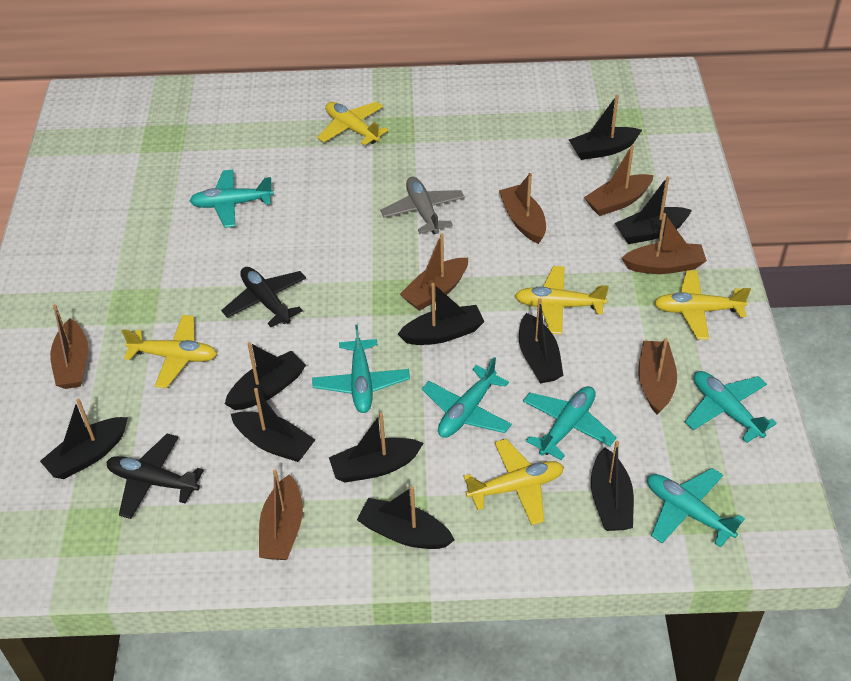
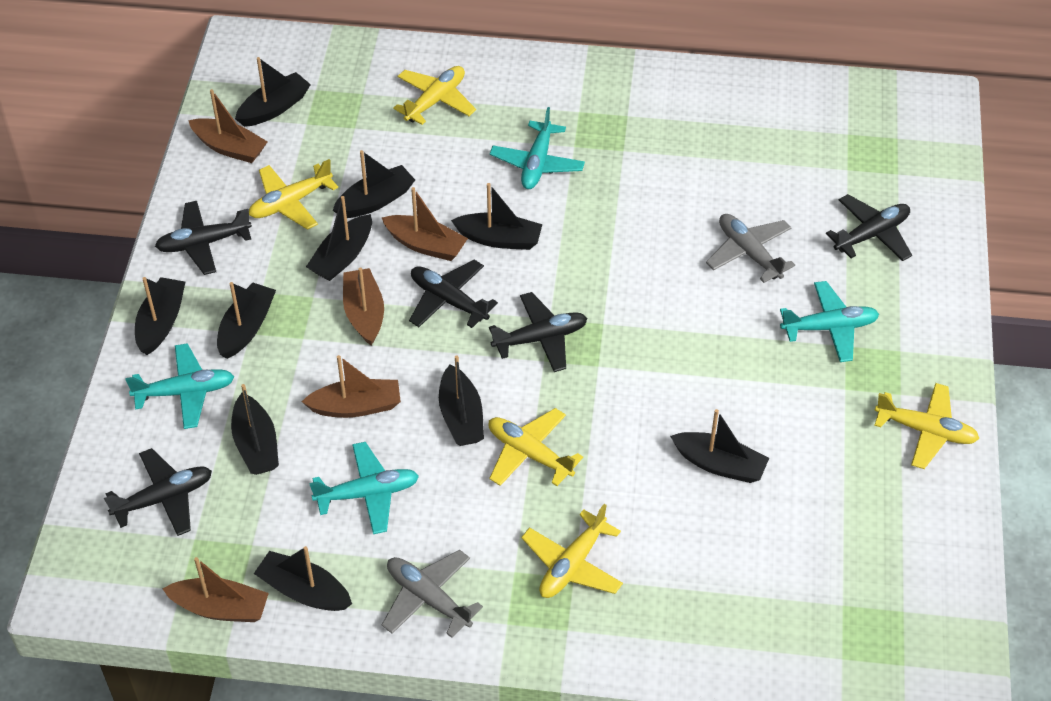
black plane: 2 -> 5
brown boat: 7 -> 5
grey plane: 1 -> 2
turquoise plane: 6 -> 4

